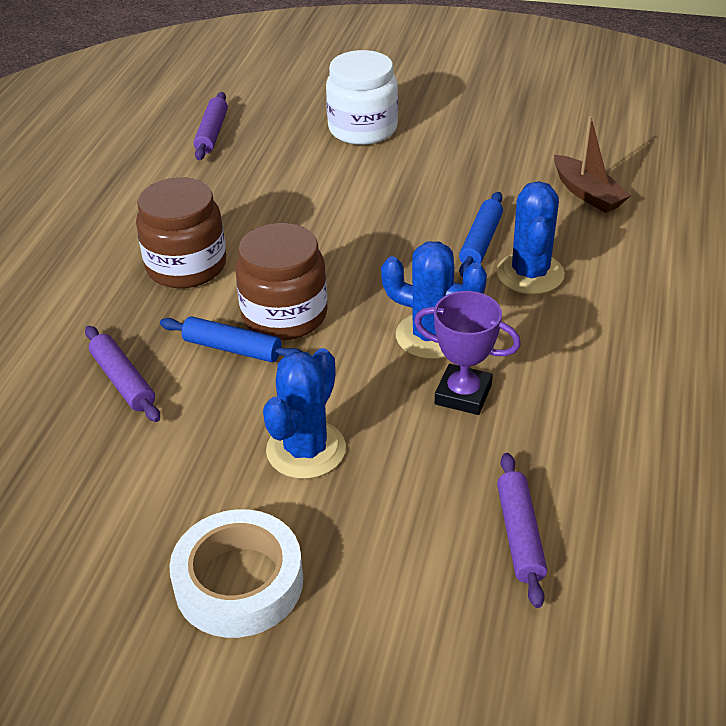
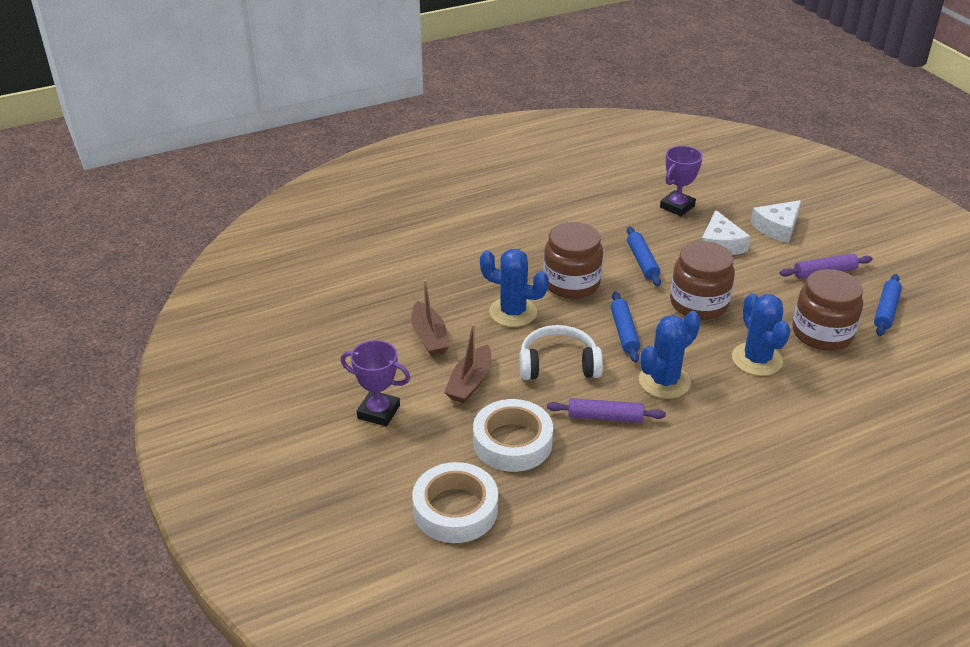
blue rolling pin: 2 -> 3
brown boat: 1 -> 2
brown jar: 2 -> 3
purple rolling pin: 3 -> 2
purple trophy: 1 -> 2
white cheese: 0 -> 2
white headphones: 0 -> 1
white jar: 1 -> 0
white tape: 1 -> 2

